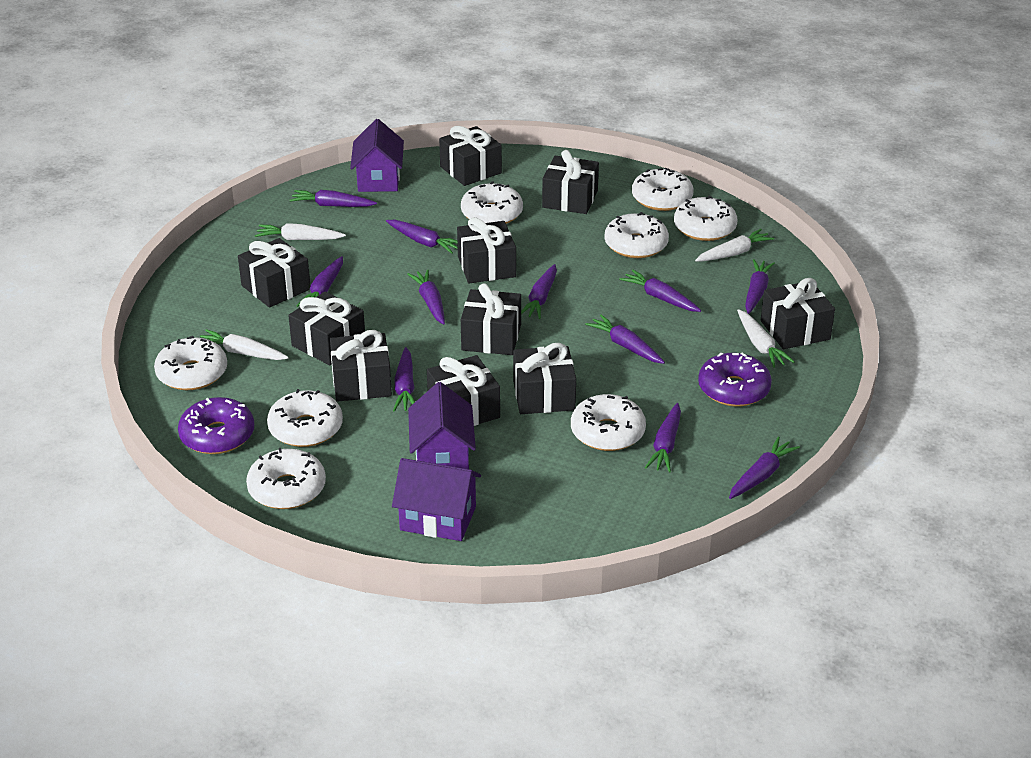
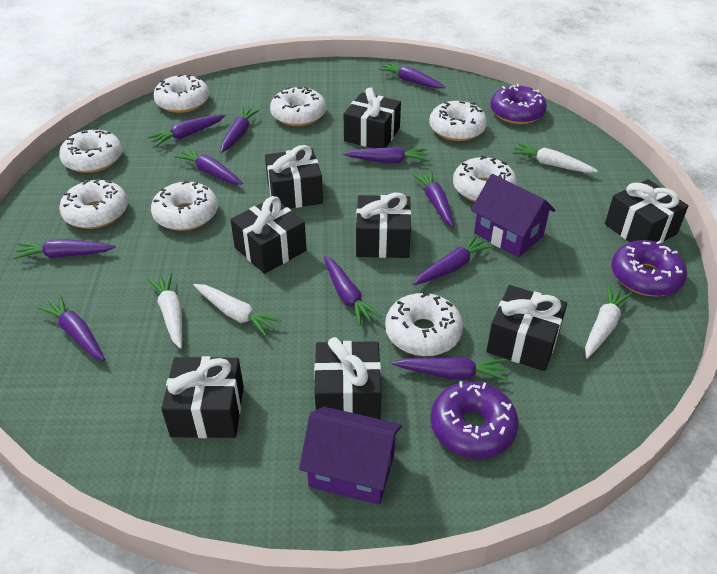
black gift: 10 -> 8
purple donut: 2 -> 3
purple house: 3 -> 2

